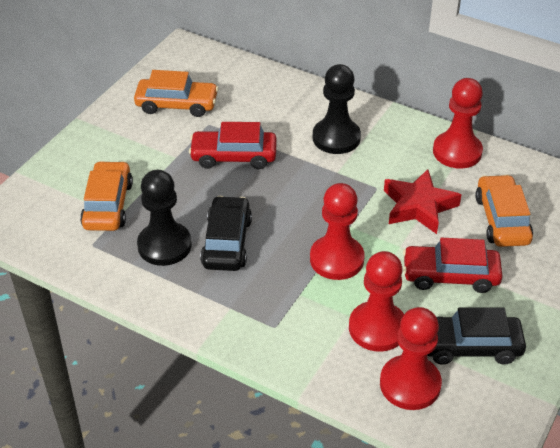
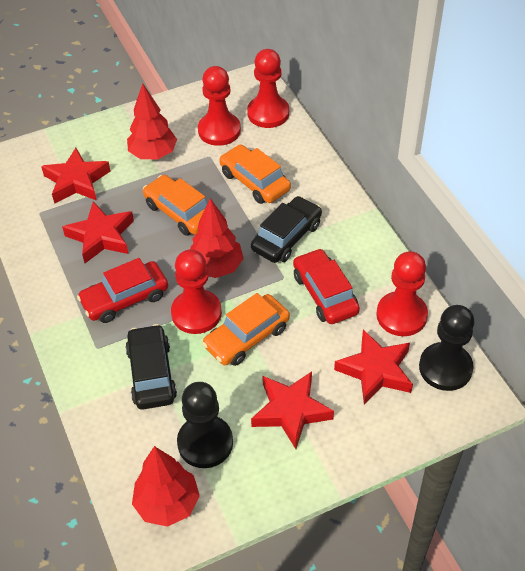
red star: 1 -> 4
red tree: 0 -> 3

